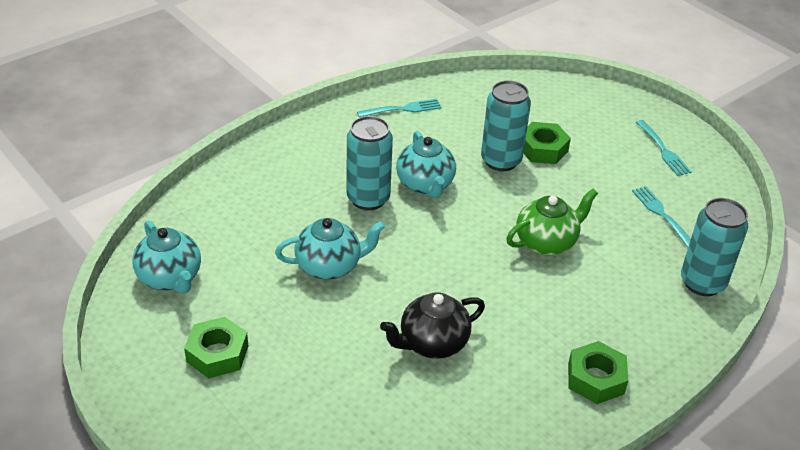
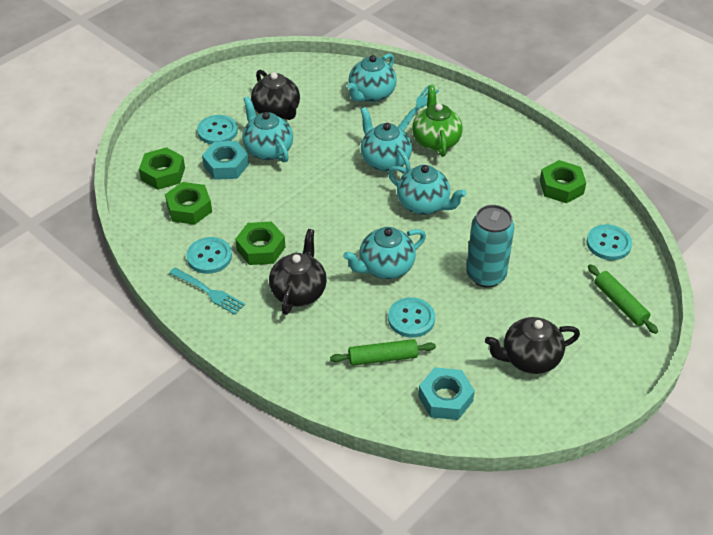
black teapot: 1 -> 3
green nut: 3 -> 4
green rolling pin: 0 -> 2
turquoise button: 0 -> 4
turquoise can: 3 -> 1
turquoise fork: 3 -> 2
turquoise nut: 0 -> 2
turquoise teapot: 3 -> 5

